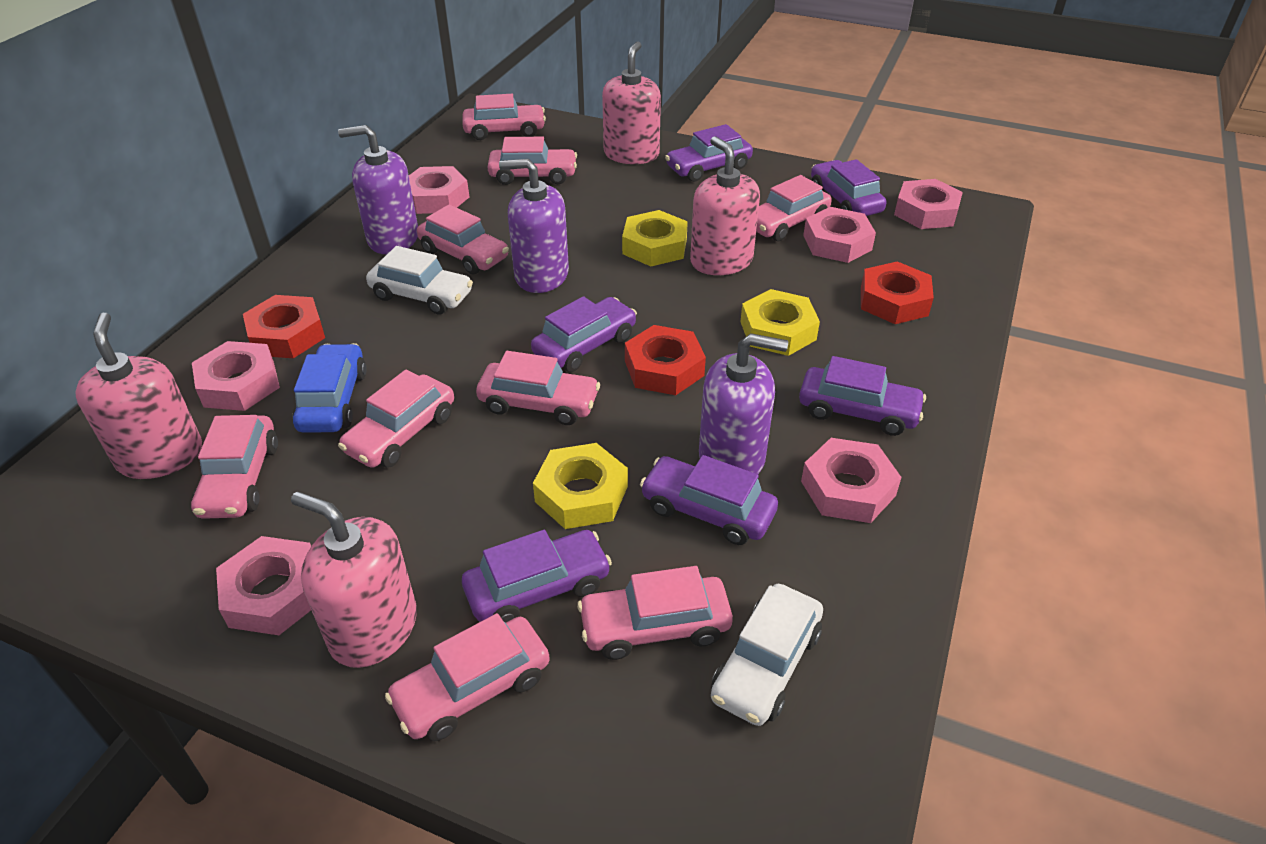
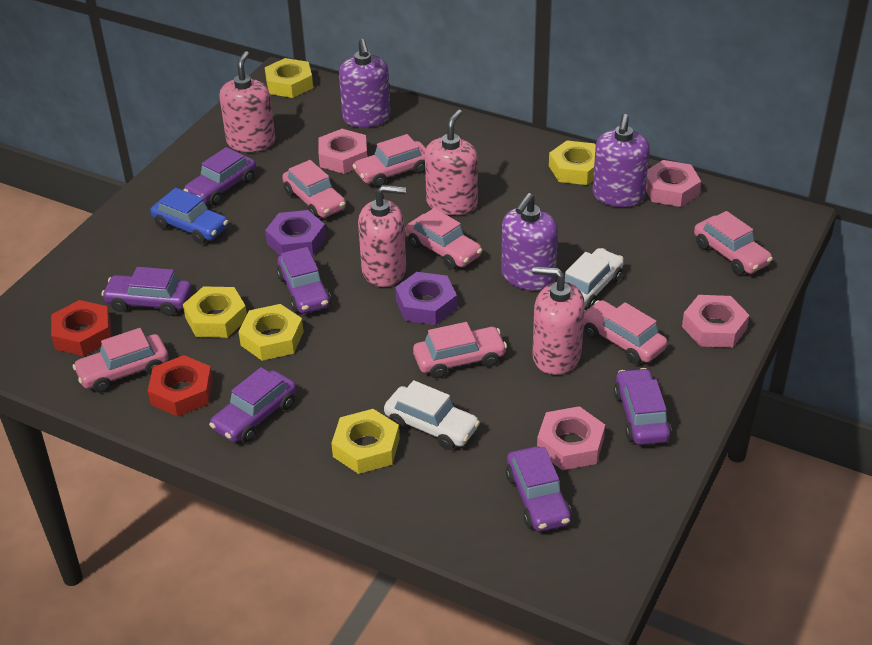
pink car: 9 -> 7
pink nut: 6 -> 4
purple nut: 0 -> 2
red nut: 3 -> 2
yellow nut: 3 -> 5

